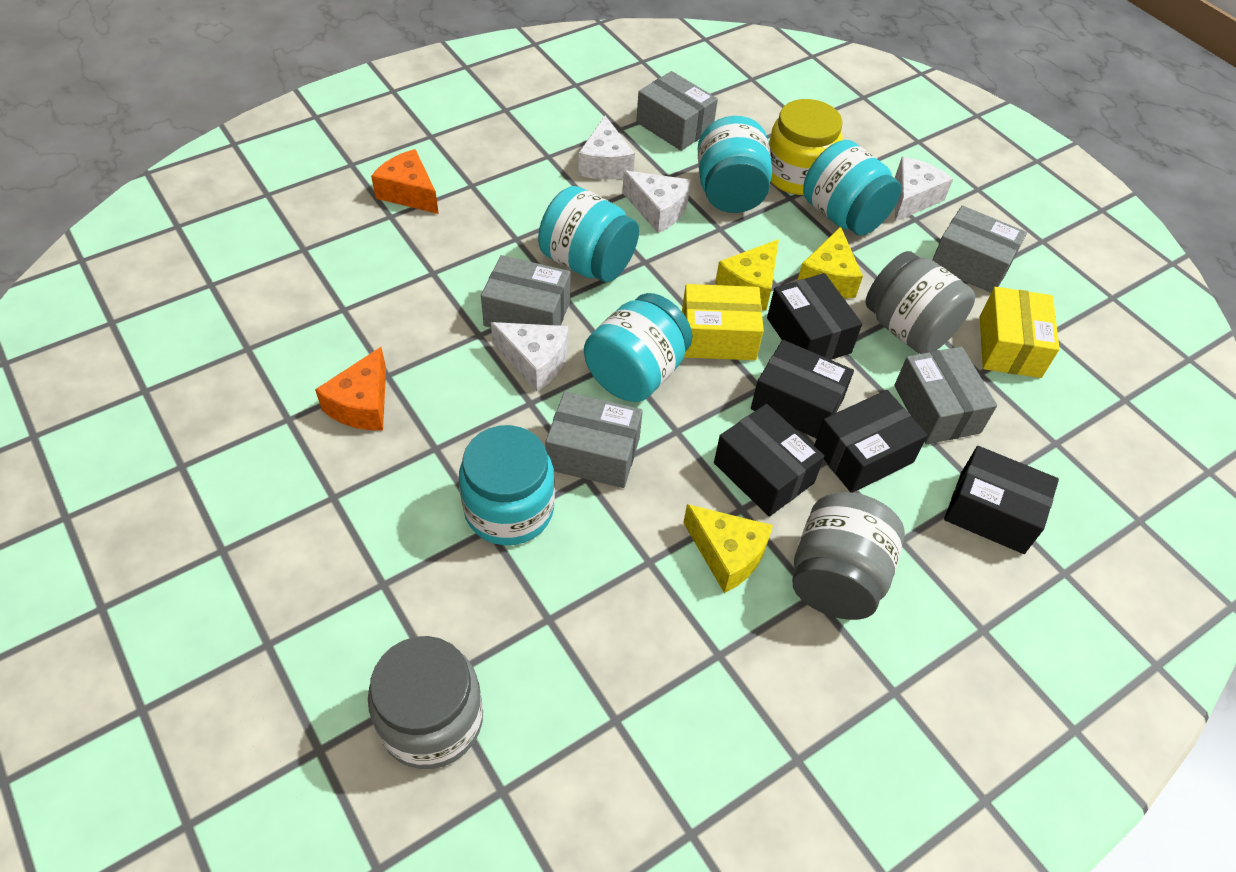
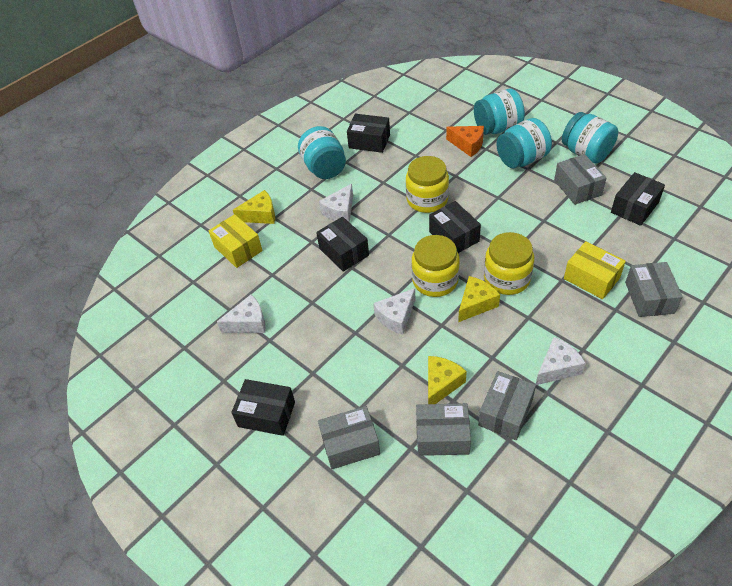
grey jar: 3 -> 0
orange cheese: 2 -> 1
turquoise jar: 5 -> 4
yellow jar: 1 -> 3

